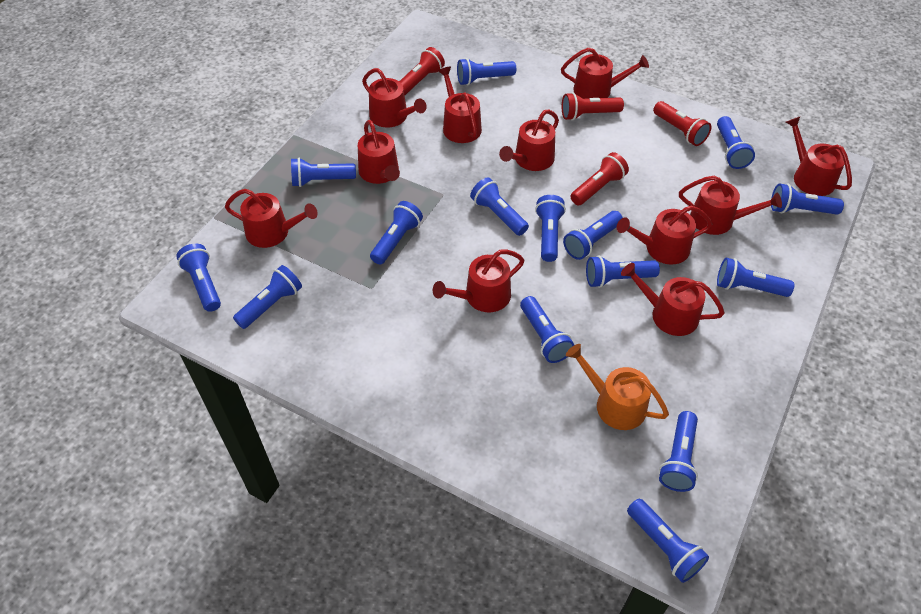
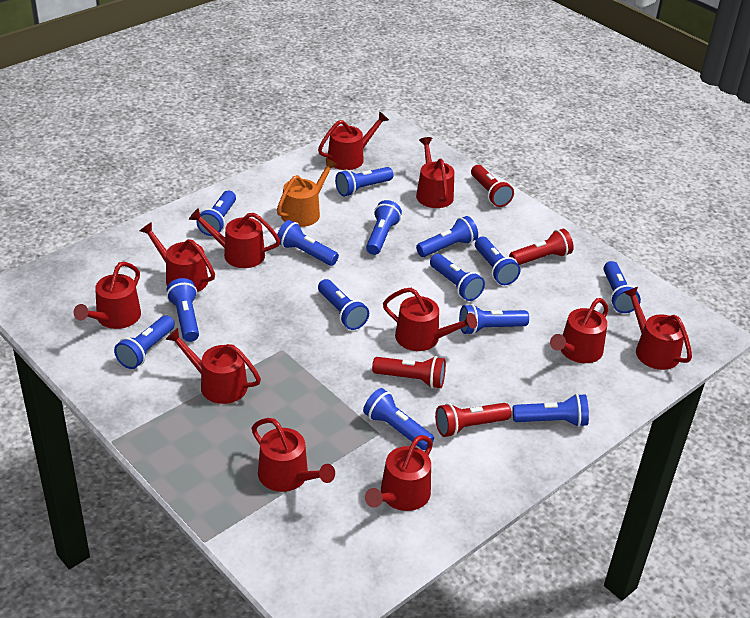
blue flashlight: 15 -> 14

